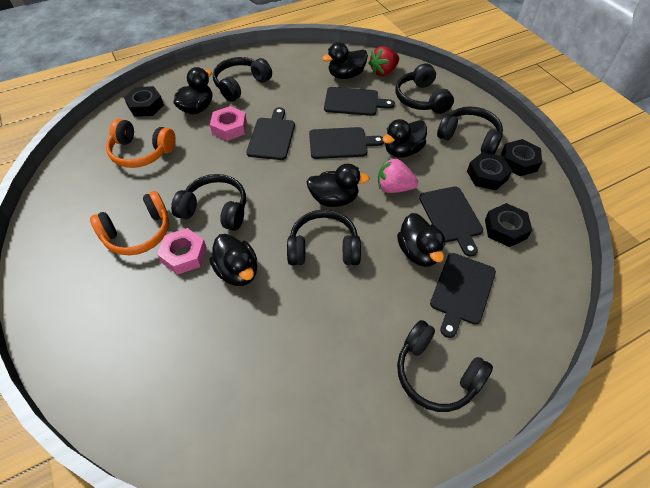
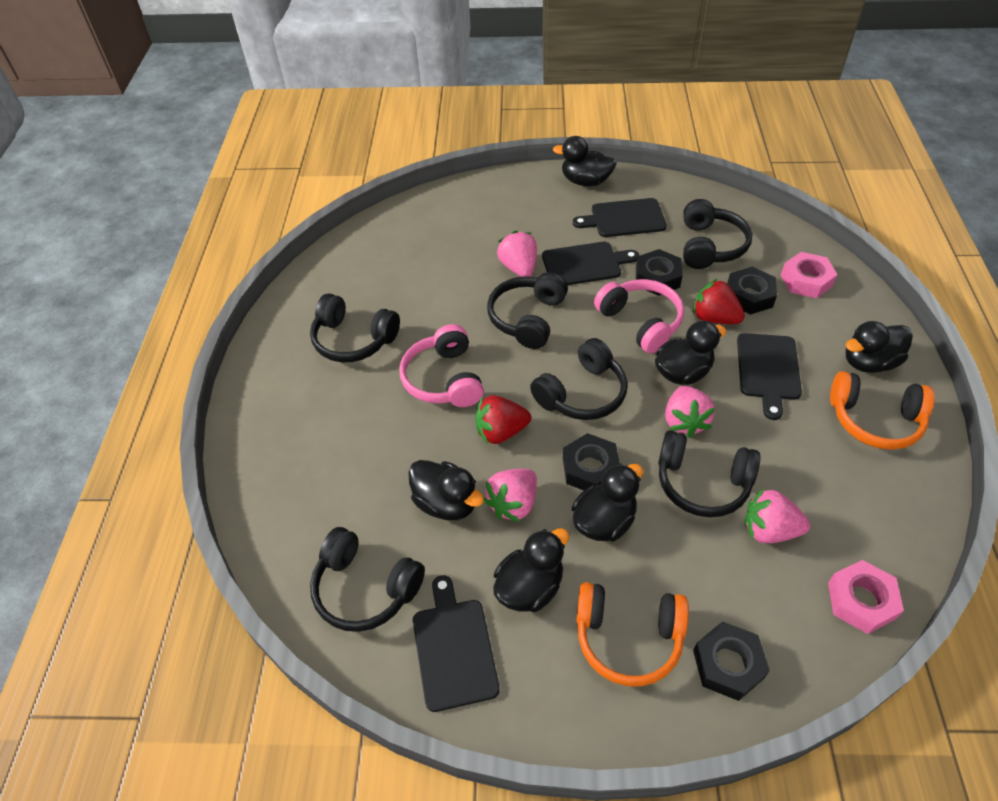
black cutting board: 5 -> 4
pink headphones: 0 -> 2
pink strawberry: 1 -> 4
red strawberry: 1 -> 2

